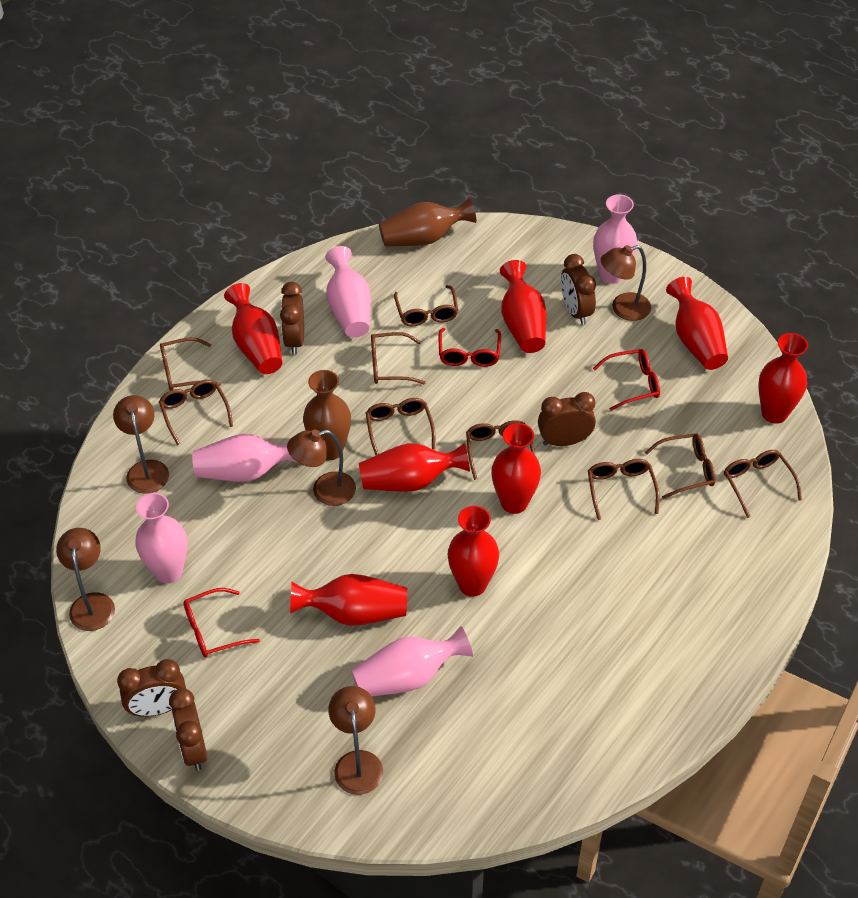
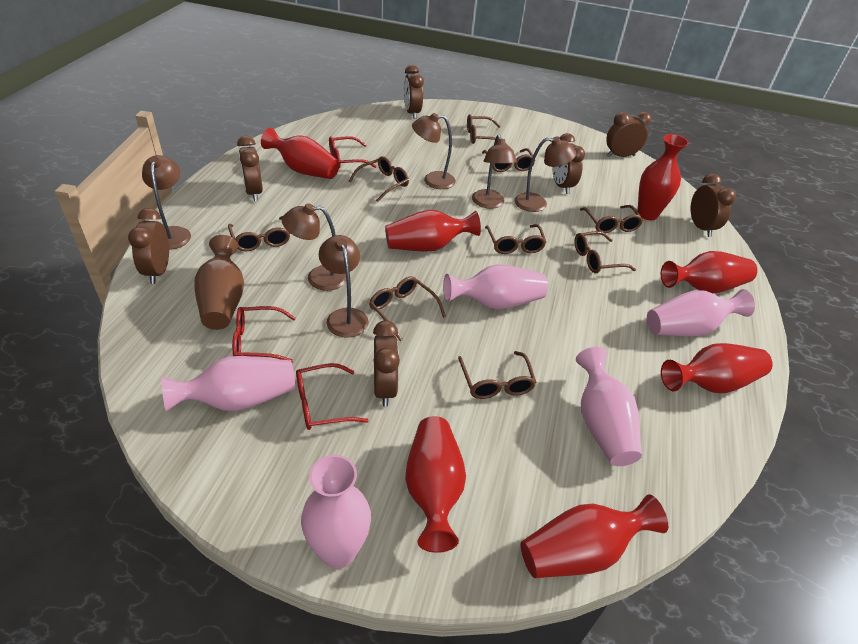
brown clock: 5 -> 7
brown lamp: 5 -> 6
brown vase: 2 -> 1
red vase: 8 -> 7

